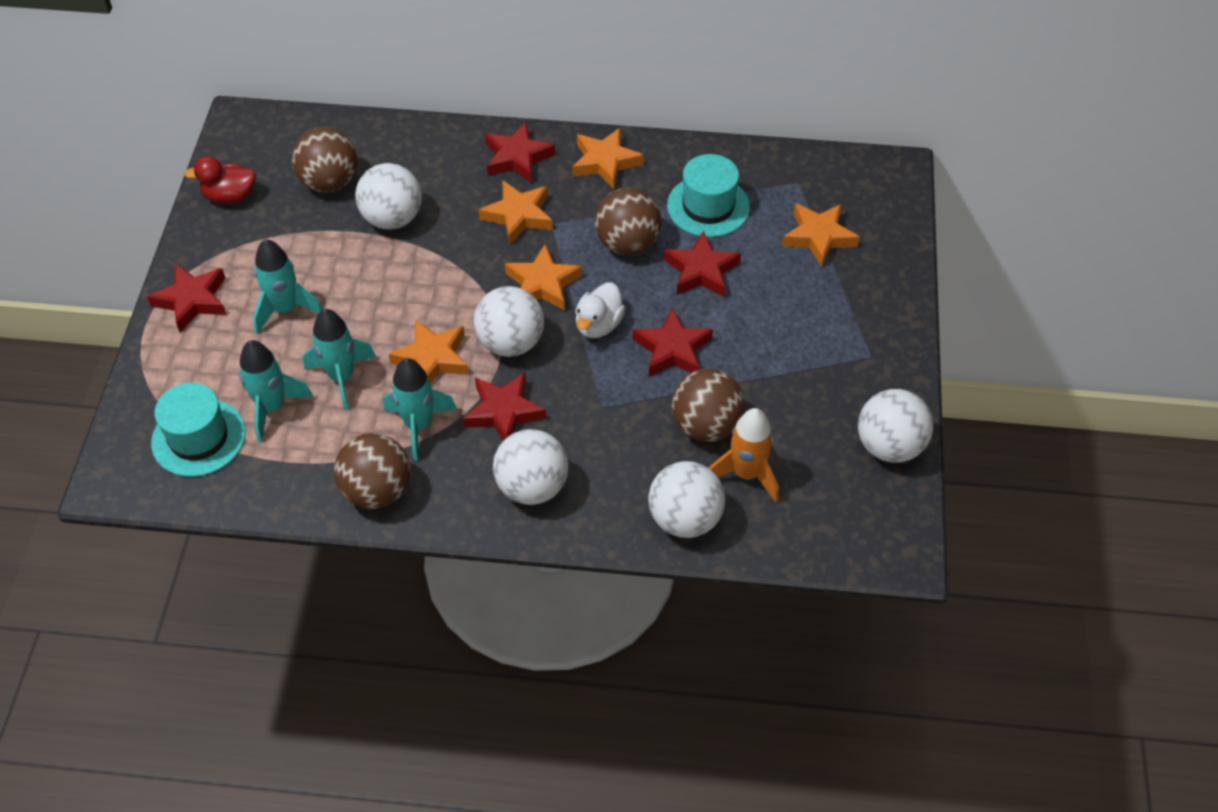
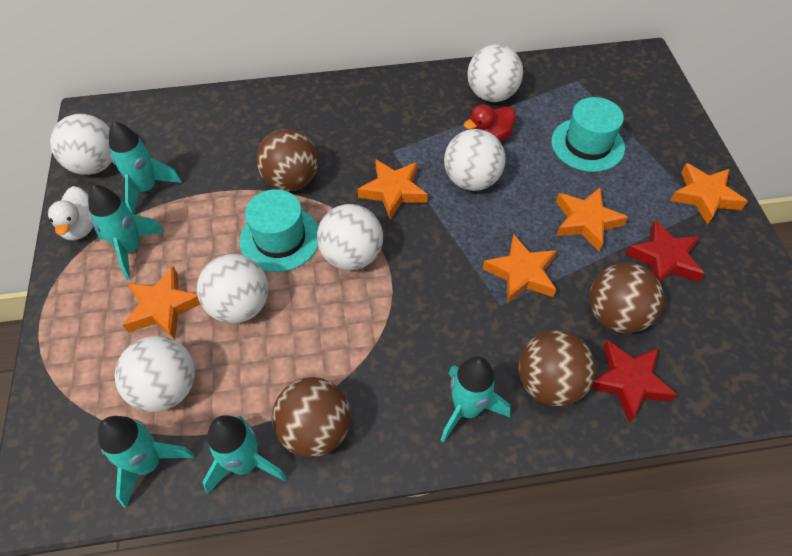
orange rocket: 1 -> 0
red star: 5 -> 2
turquoise rocket: 4 -> 5
white ball: 5 -> 6

